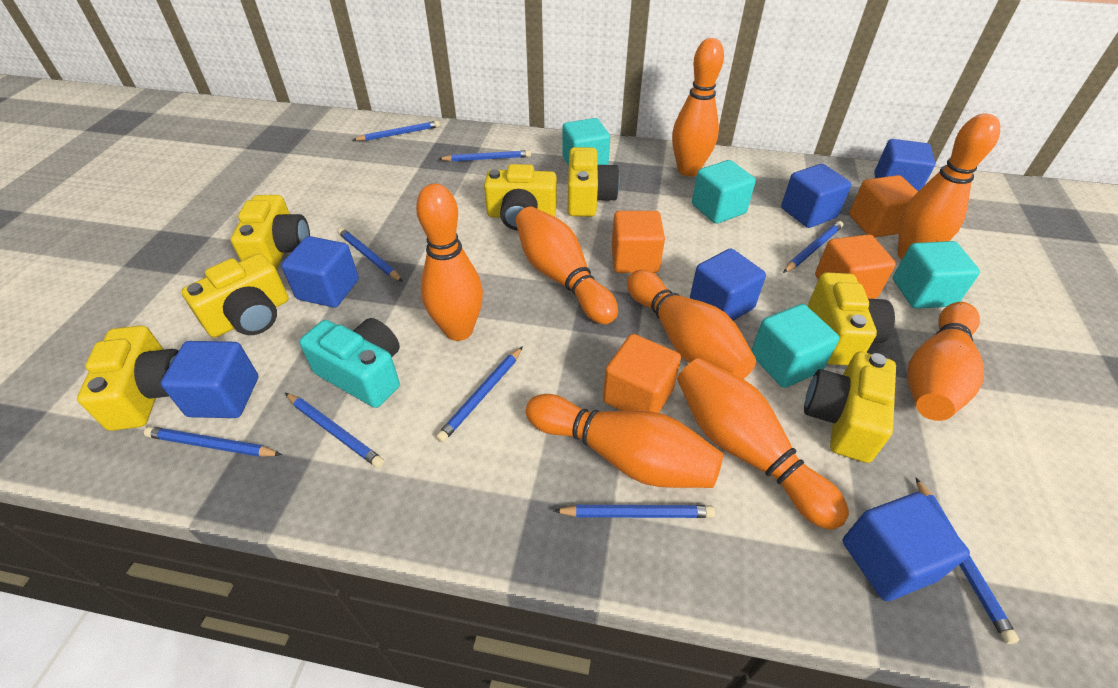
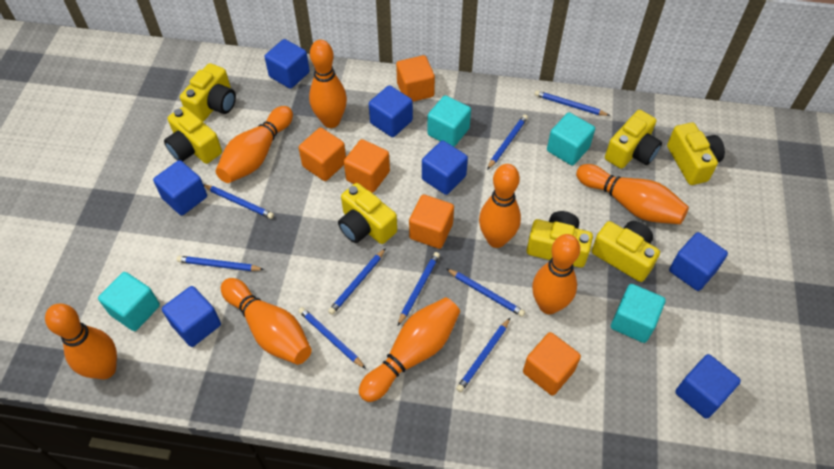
blue cube: 6 -> 7
orange cube: 4 -> 5
turquoise camera: 1 -> 0

